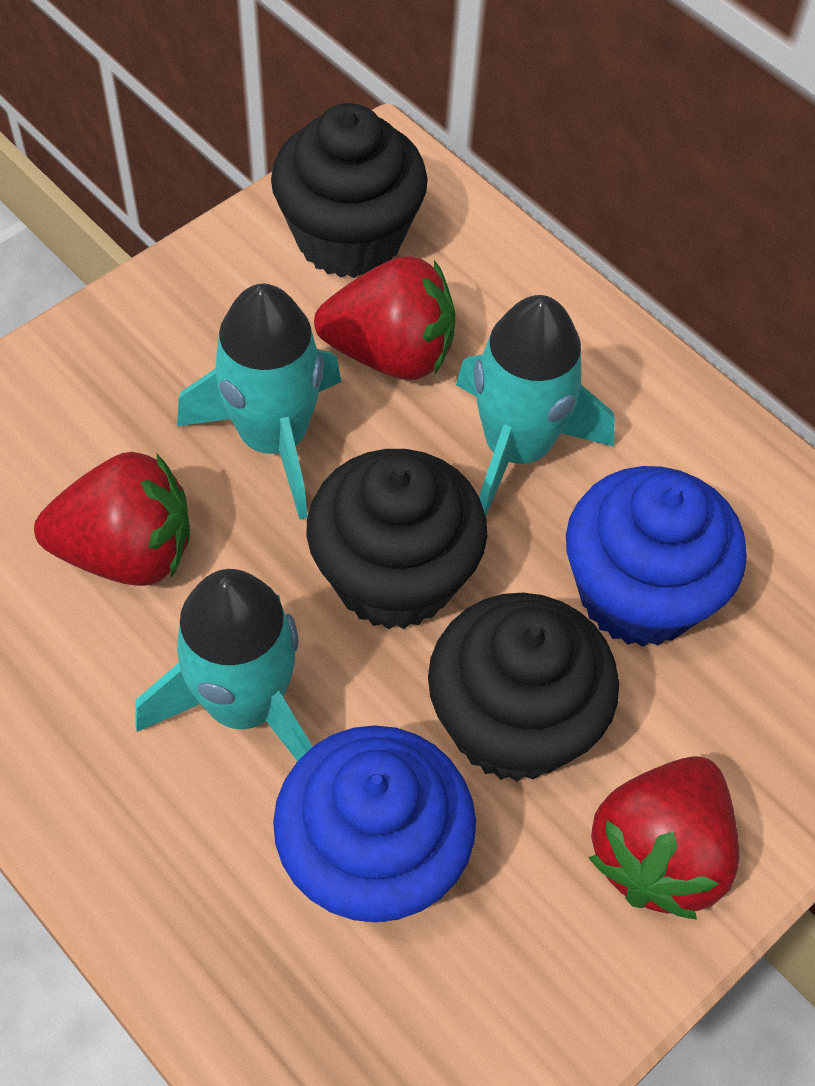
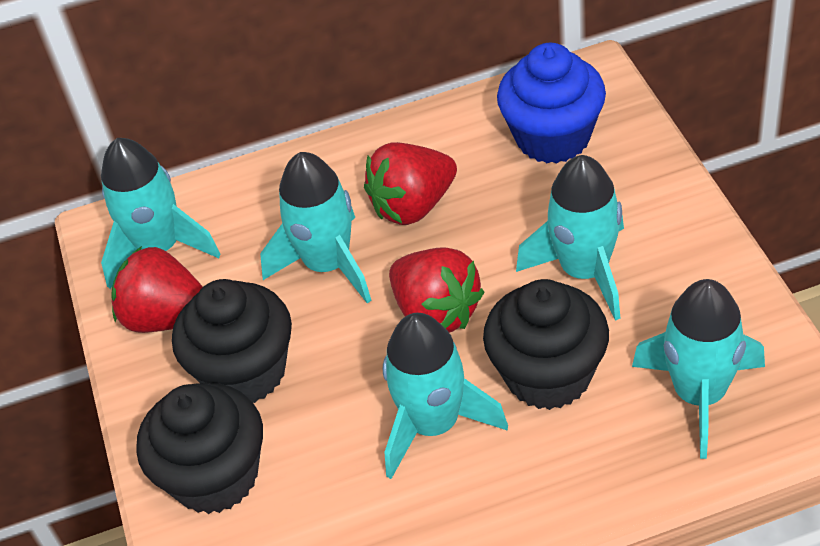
blue cupcake: 2 -> 1
turquoise rocket: 3 -> 5

